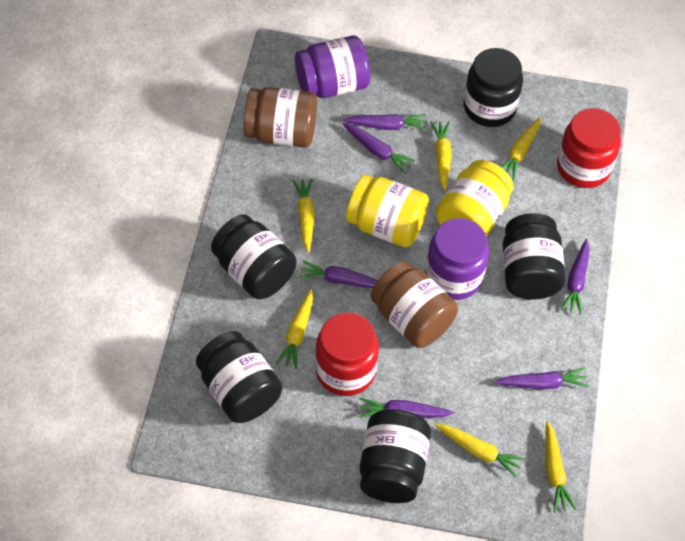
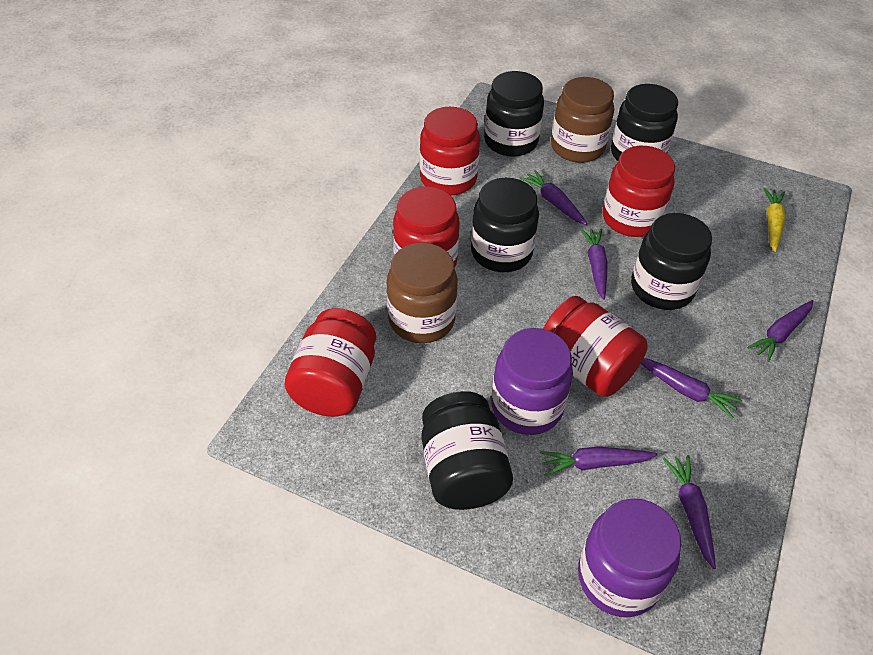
red jar: 2 -> 5
yellow carrot: 6 -> 1
yellow jar: 2 -> 0

